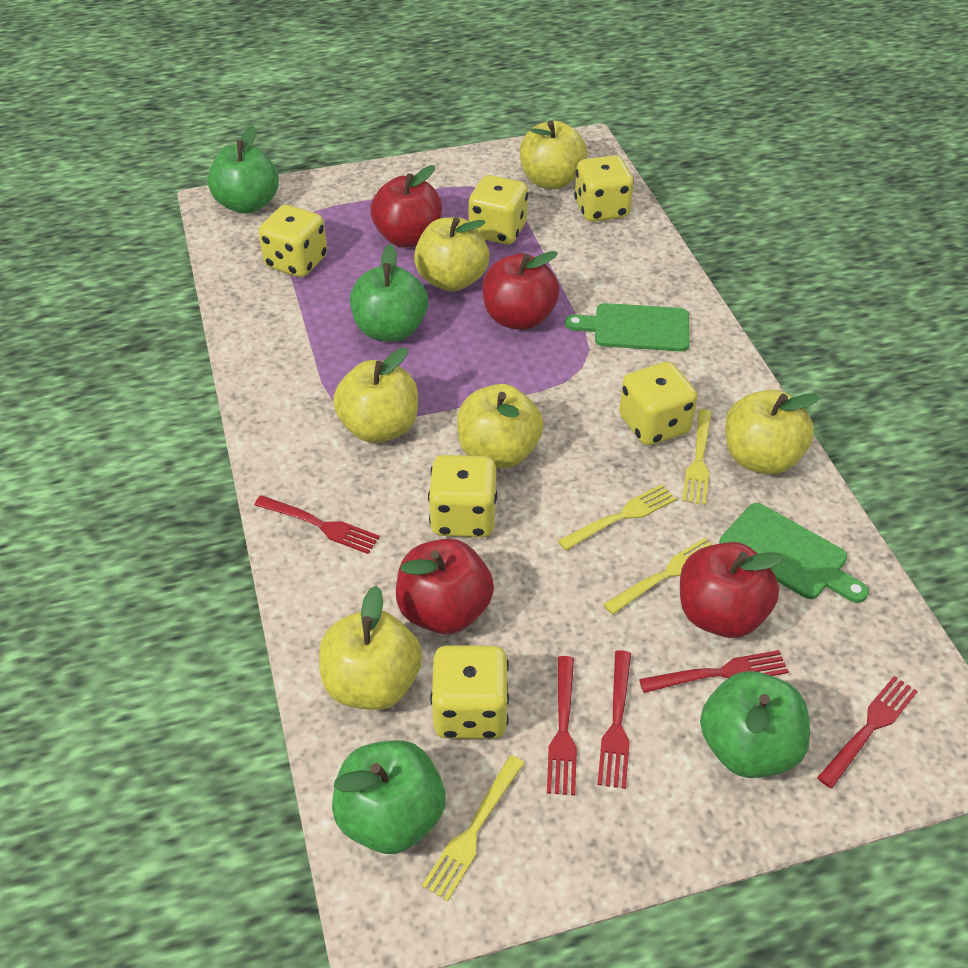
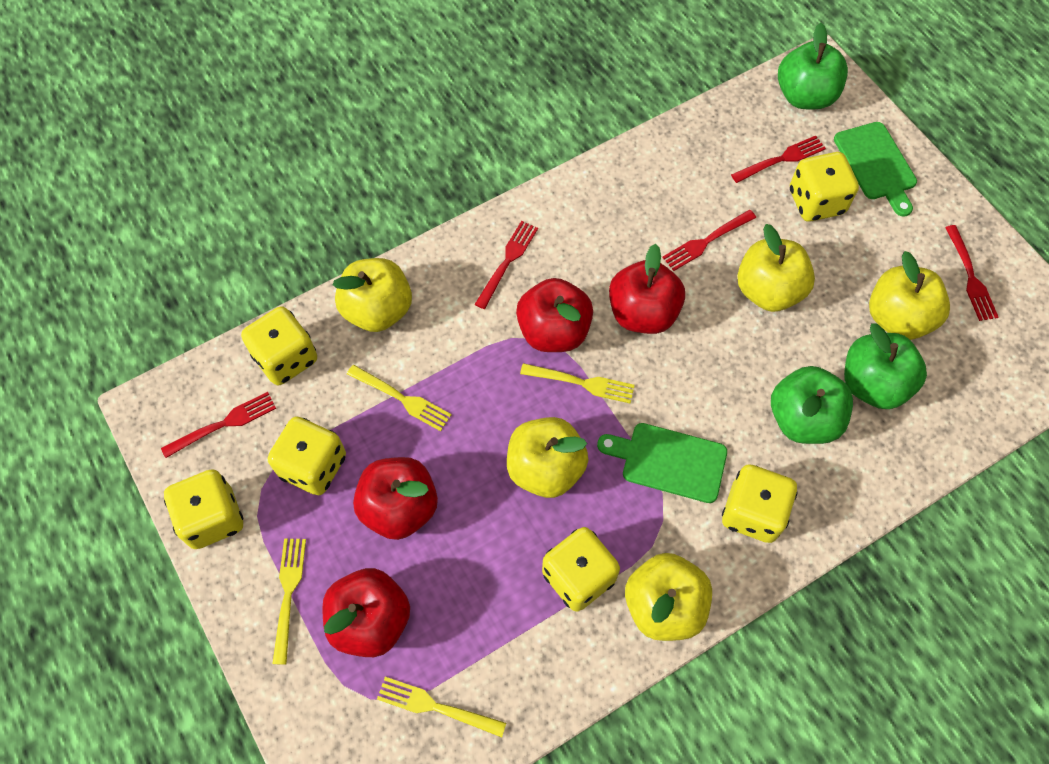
green apple: 4 -> 3
yellow apple: 6 -> 5

